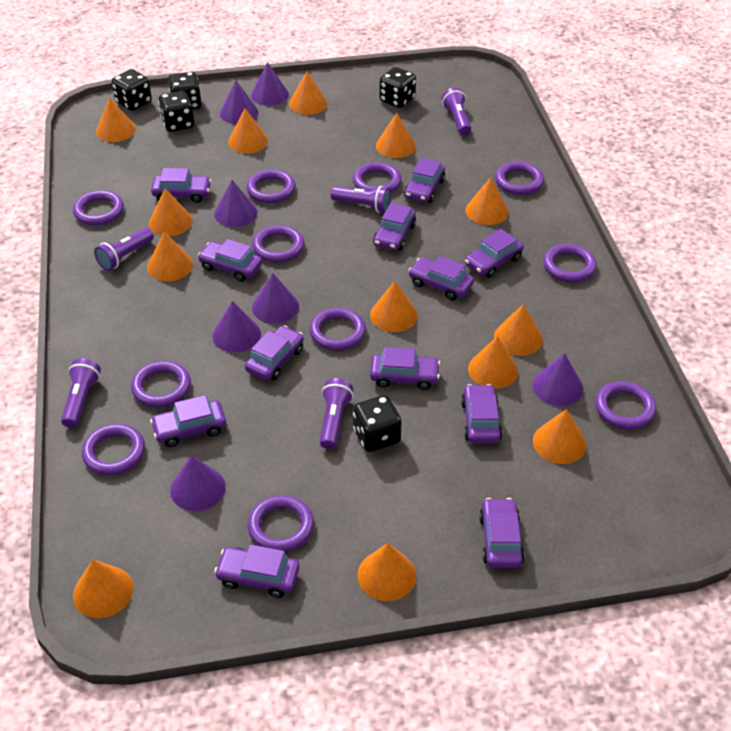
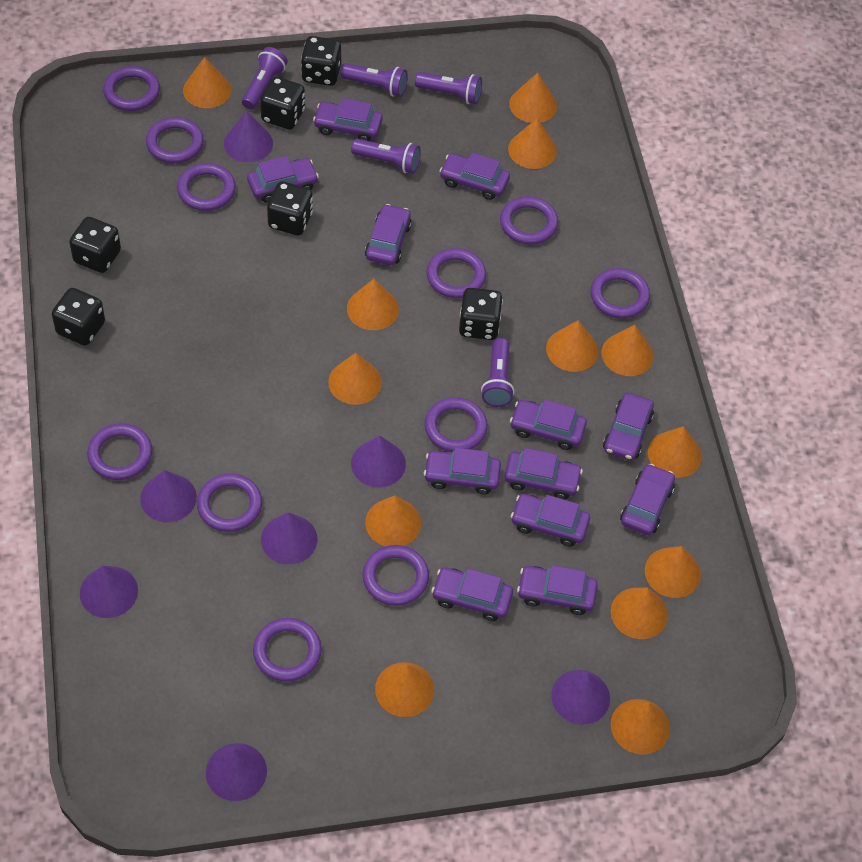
black dice: 5 -> 6

